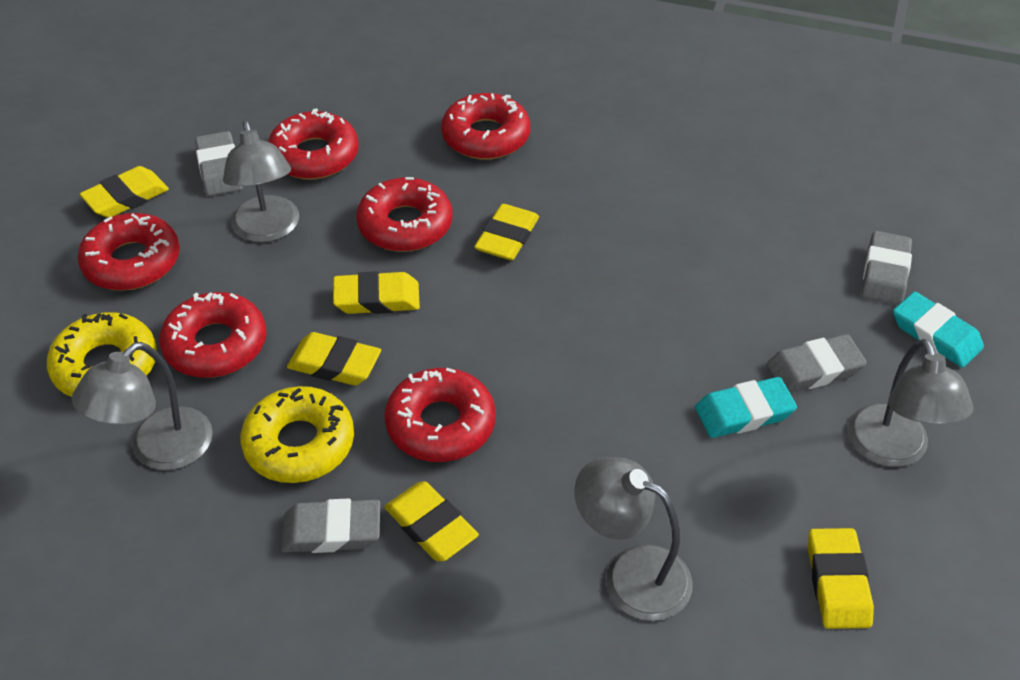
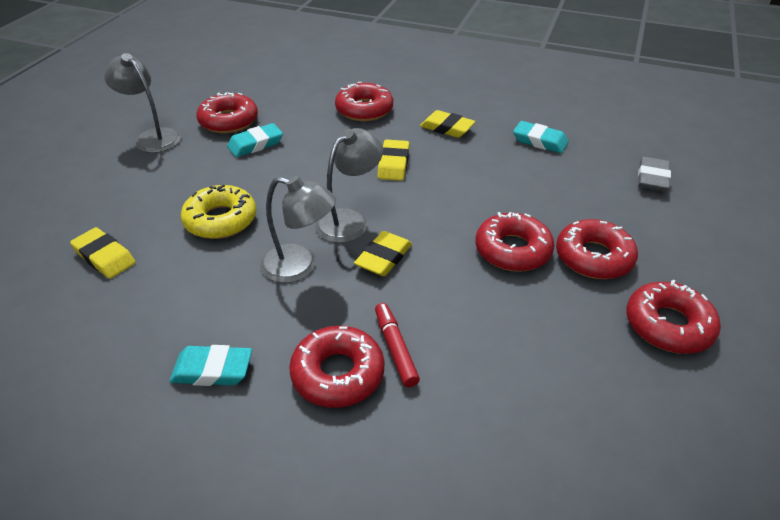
grey eraser: 4 -> 1
grey lamp: 4 -> 3
red marker: 0 -> 1
turquoise eraser: 2 -> 3
yellow donut: 2 -> 1
yellow eraser: 6 -> 4

